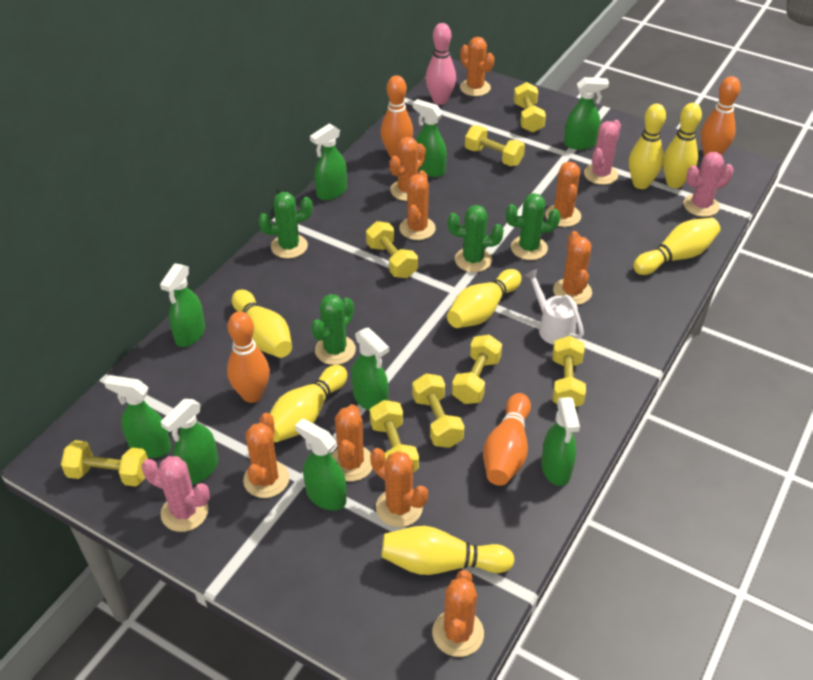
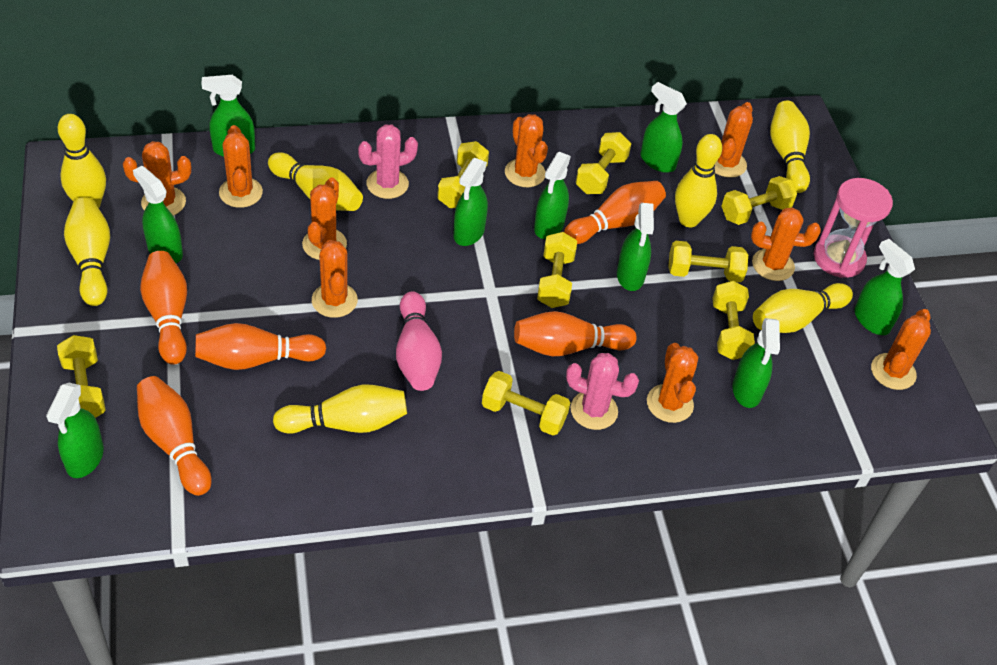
green cactus: 4 -> 0
orange bowling pin: 4 -> 5
pink cactus: 3 -> 2
pink hourglass: 0 -> 1
white watering can: 1 -> 0

